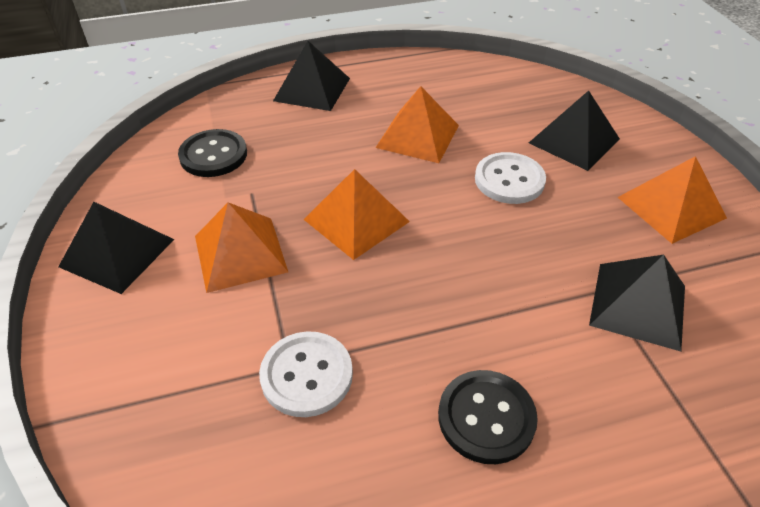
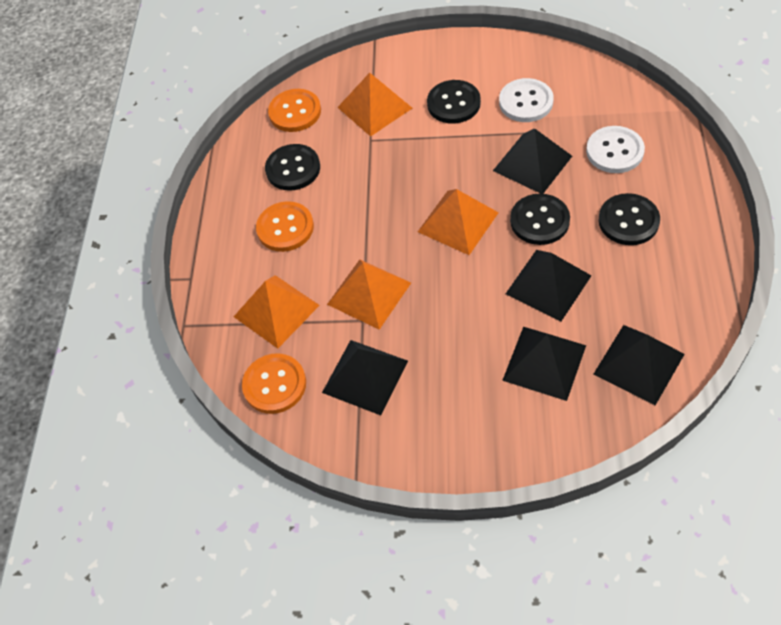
black button: 2 -> 4
black pyramid: 4 -> 5
orange button: 0 -> 3

